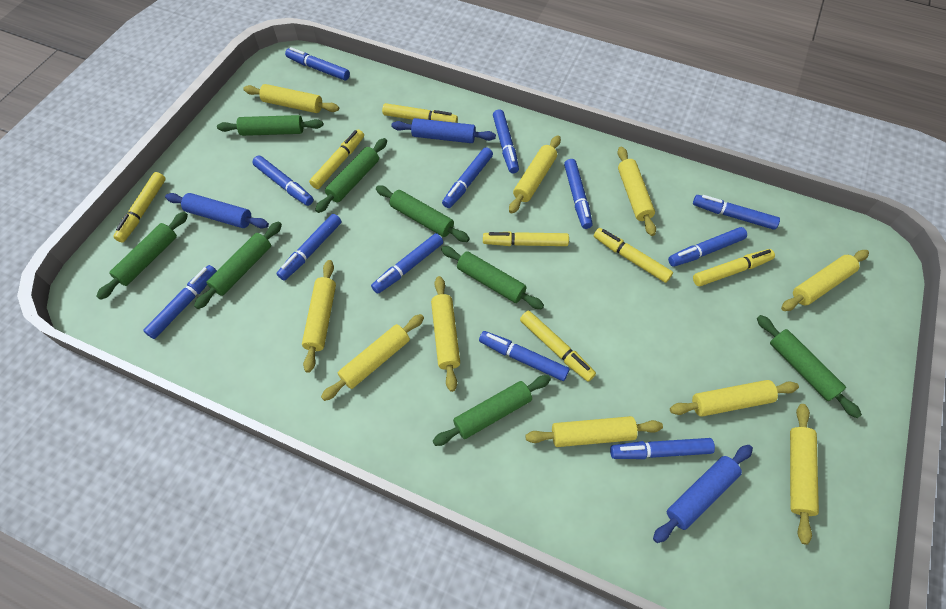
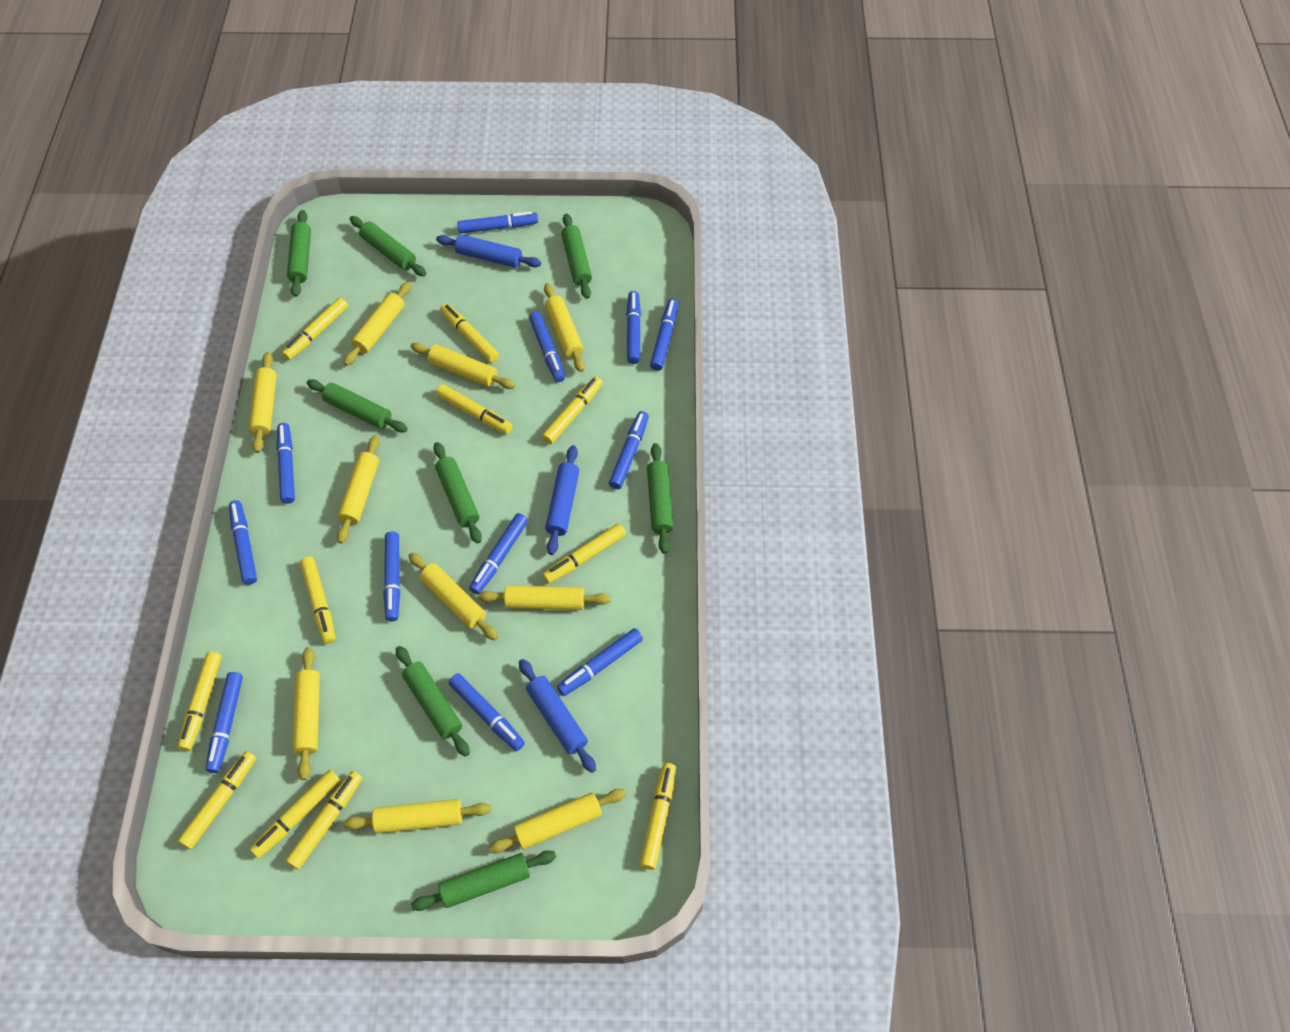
yellow marker: 7 -> 11

